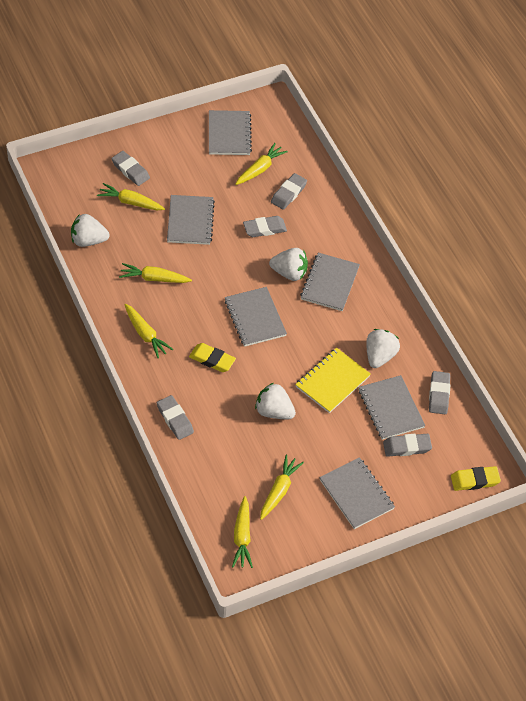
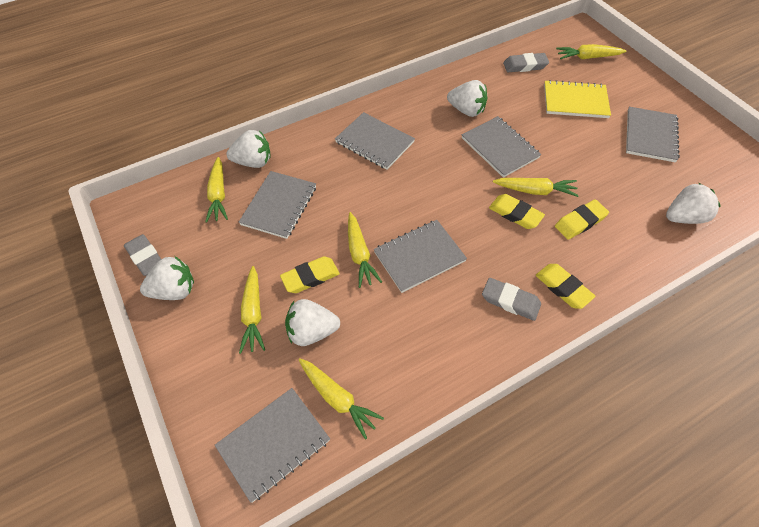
grey eraser: 6 -> 3
white strawberry: 4 -> 5
yellow eraser: 2 -> 4

